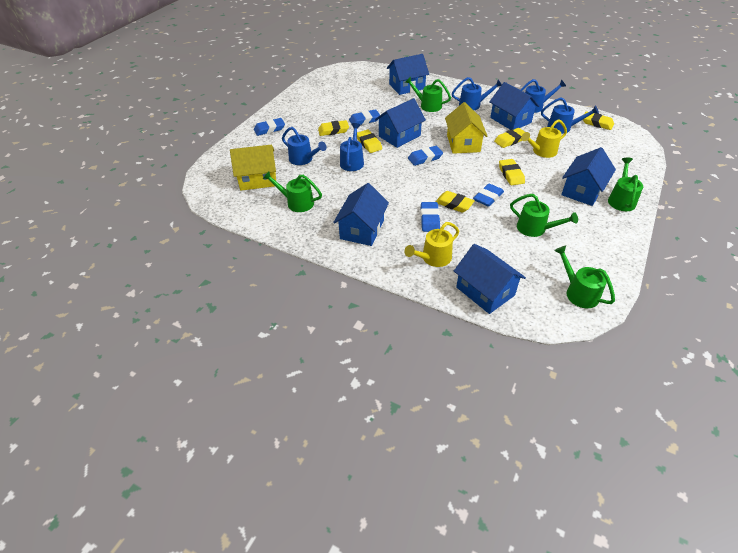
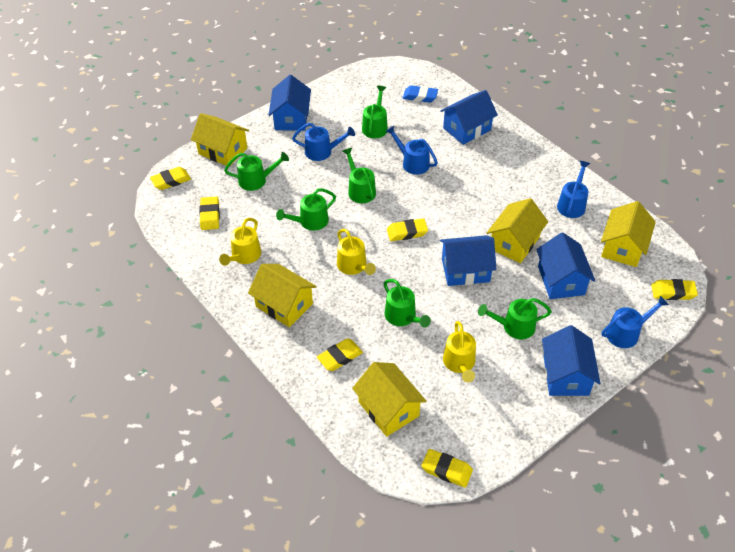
blue eraser: 5 -> 1
blue house: 6 -> 5
blue watering can: 5 -> 4
green watering can: 5 -> 6
yellow house: 2 -> 5
yellow watering can: 2 -> 3

